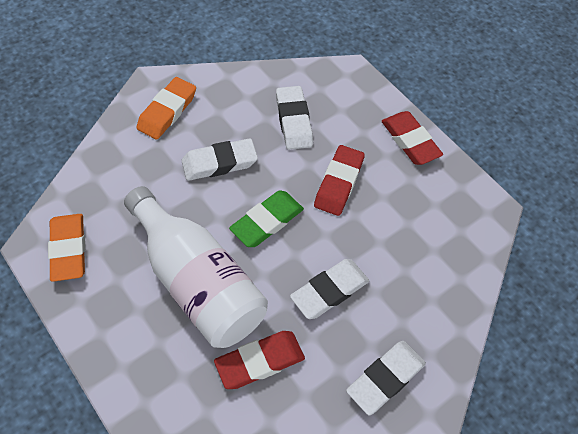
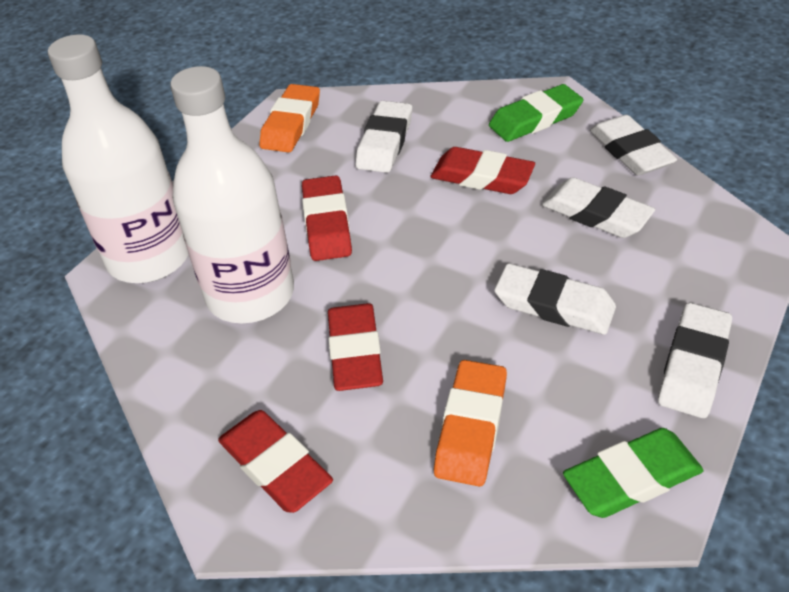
green eraser: 1 -> 2
red eraser: 3 -> 4
white bottle: 1 -> 2
white eraser: 4 -> 5

